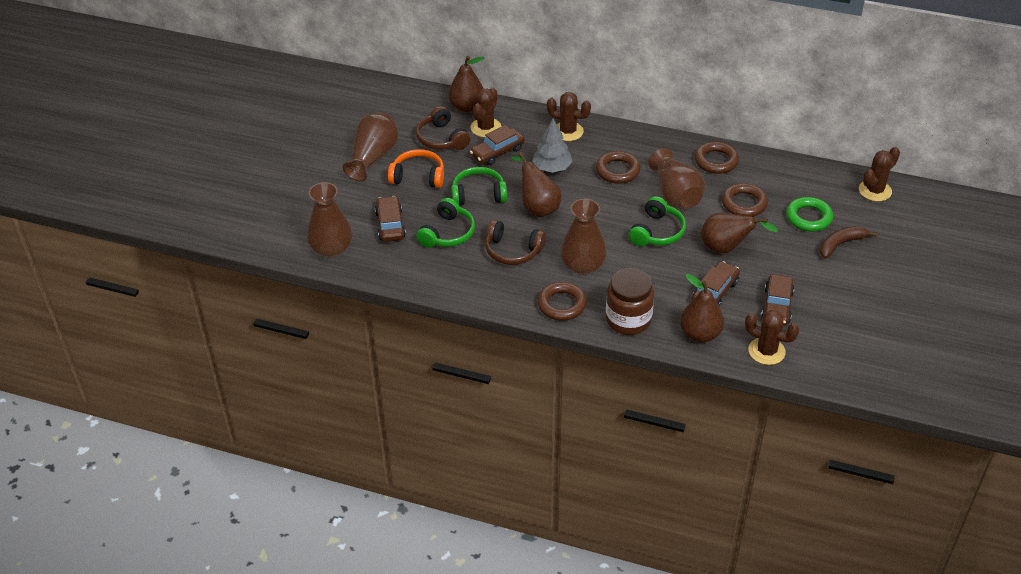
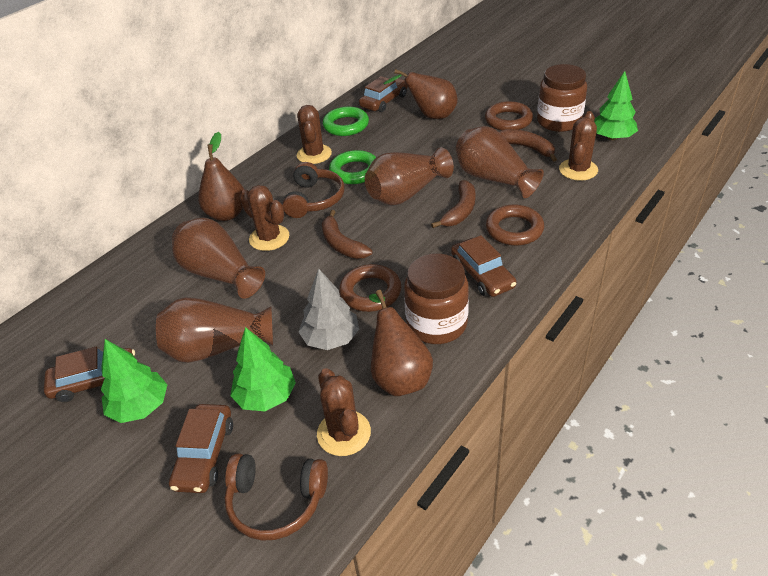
brown banana: 1 -> 3
brown jar: 1 -> 2
brown pear: 4 -> 3
brown ring: 4 -> 3
green headphones: 3 -> 0
green ring: 1 -> 2
green tree: 0 -> 3
orange headphones: 1 -> 0

